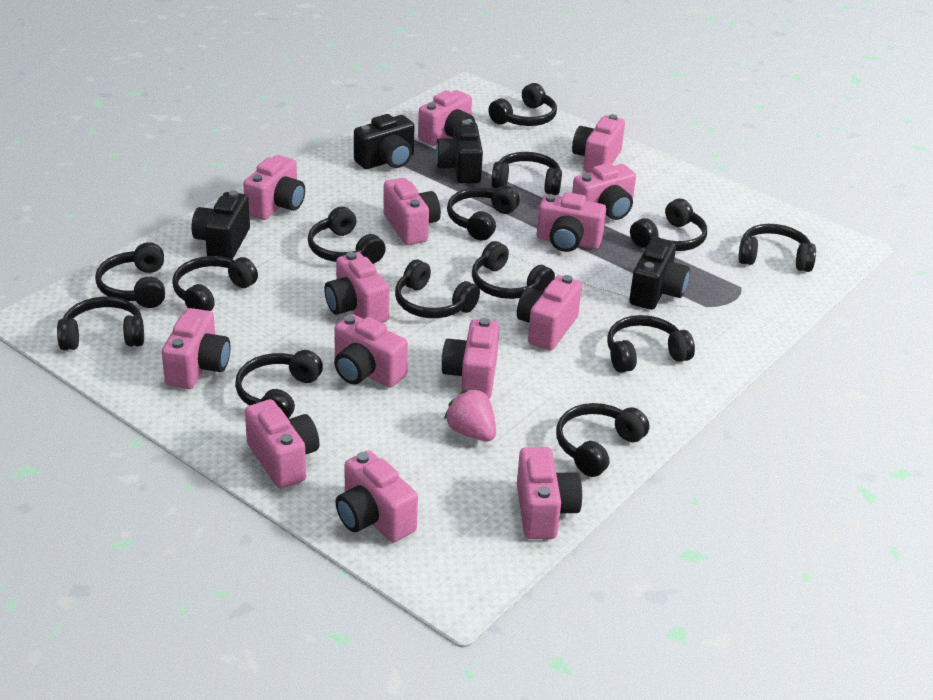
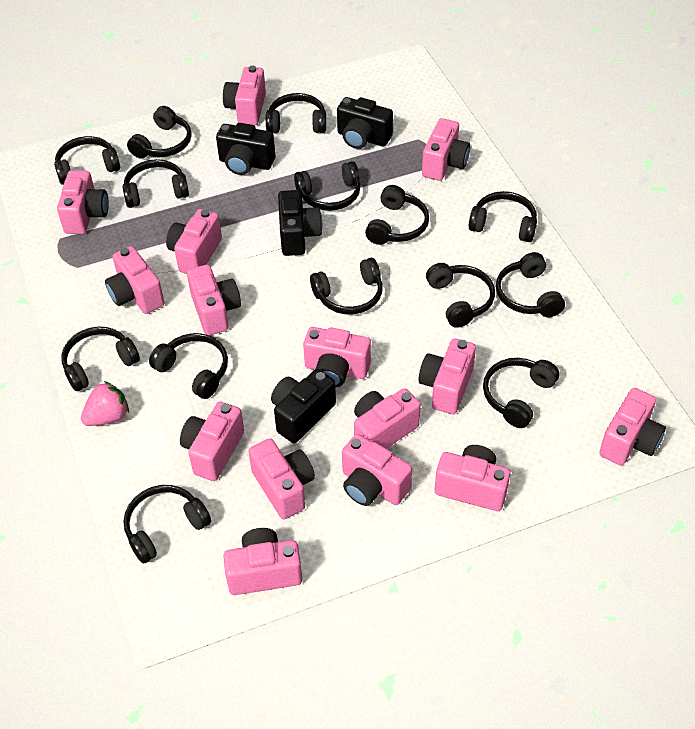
pink camera: 14 -> 15

